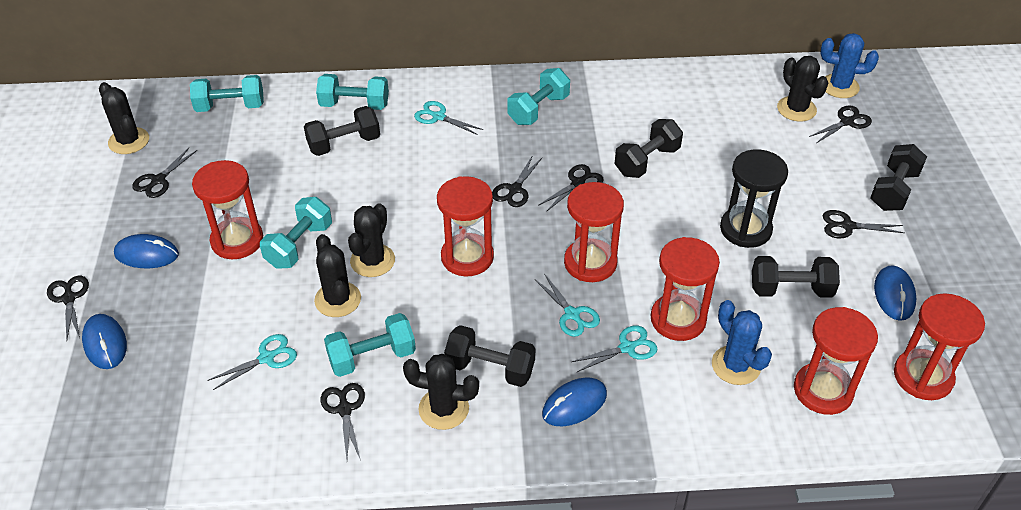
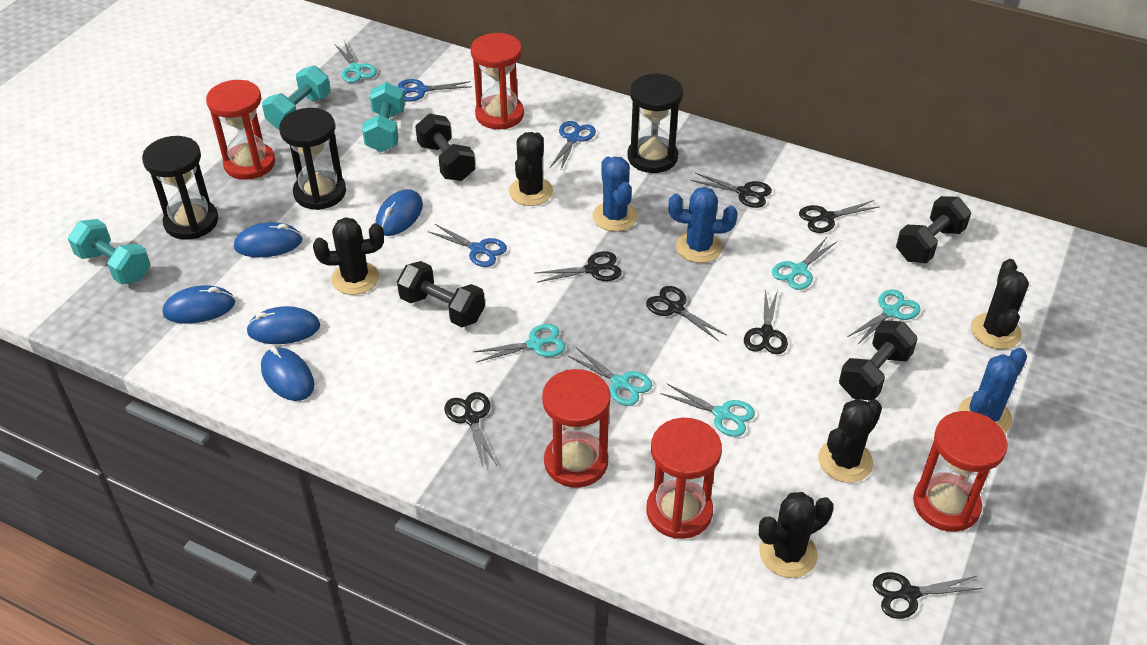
black dumbbell: 5 -> 4
black hourglass: 1 -> 3
blue cactus: 2 -> 3
blue mouse: 4 -> 5
blue scissors: 0 -> 3
red hourglass: 6 -> 5
turquoise dumbbell: 5 -> 3
turquoise scissors: 4 -> 6

